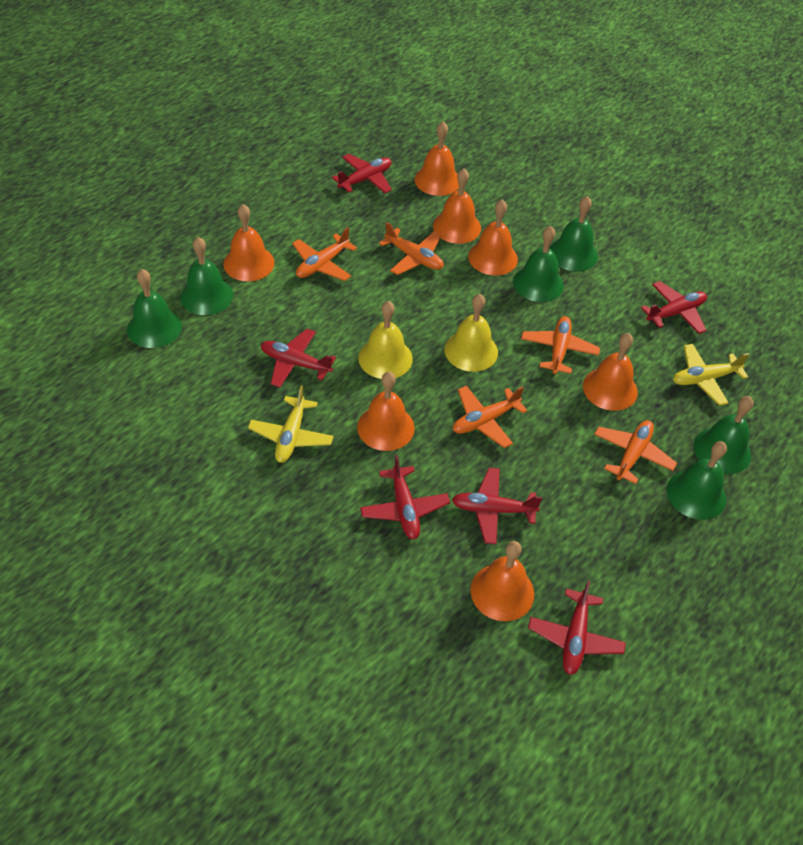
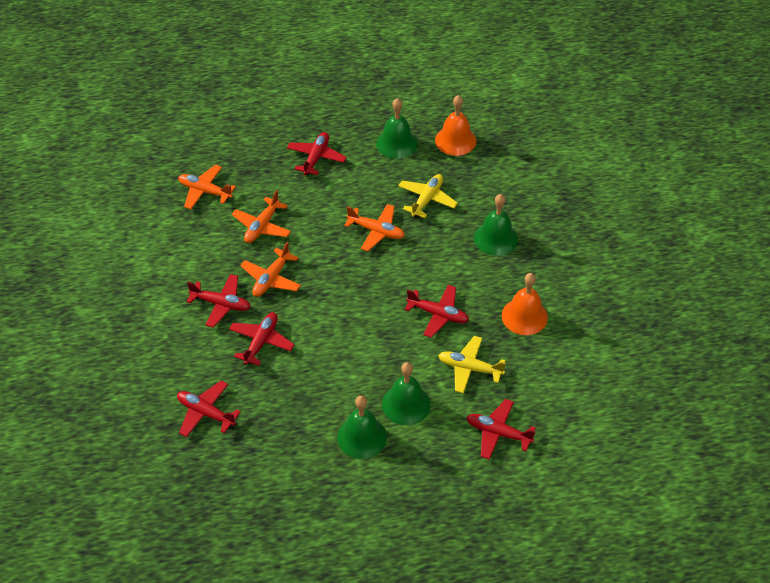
green bell: 6 -> 4
orange bell: 7 -> 2
orange plane: 5 -> 4
yellow bell: 2 -> 0

